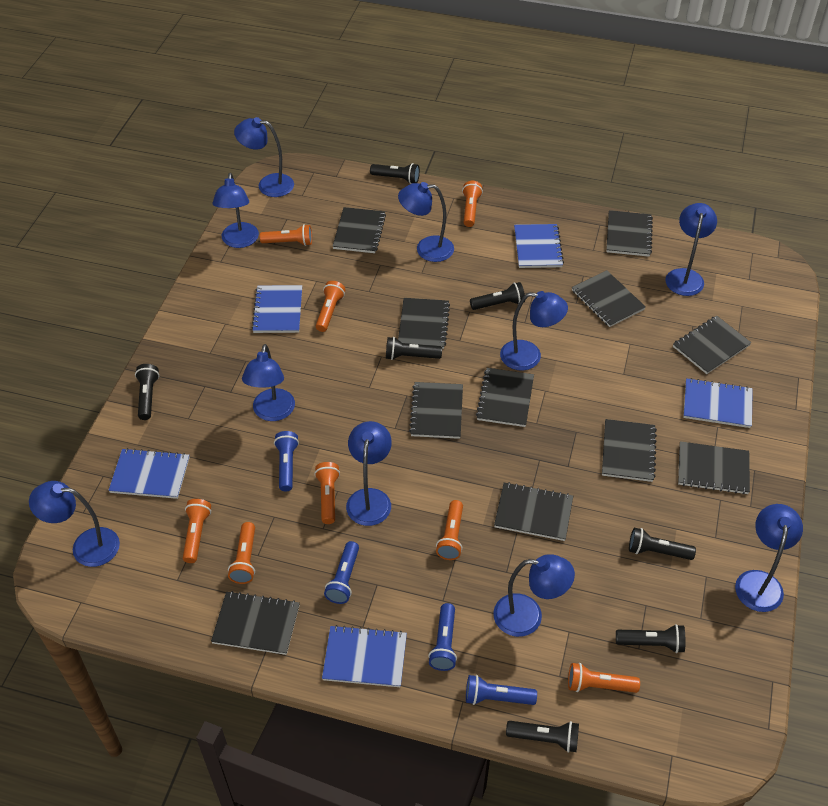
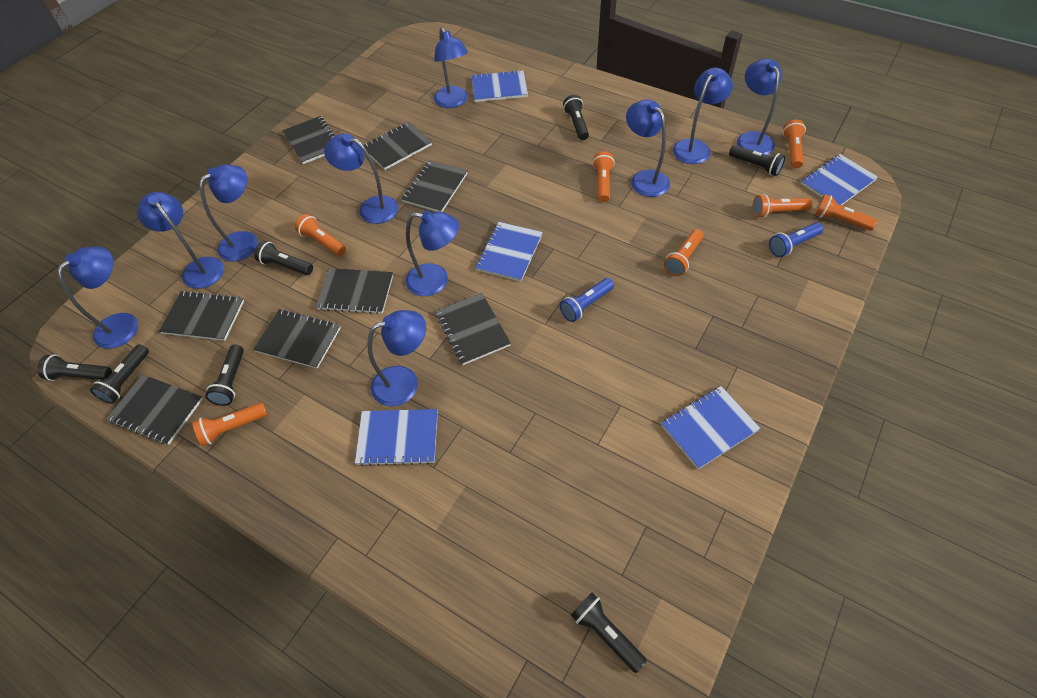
black notebook: 11 -> 8
blue flashlight: 4 -> 2
orange flashlight: 8 -> 7

